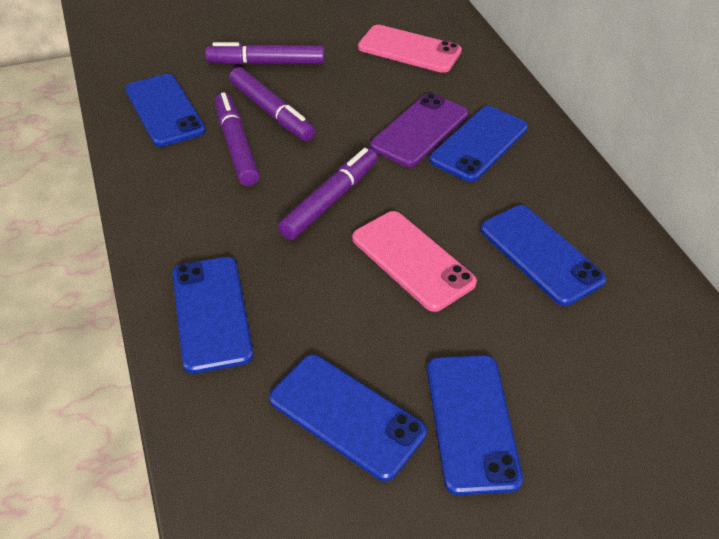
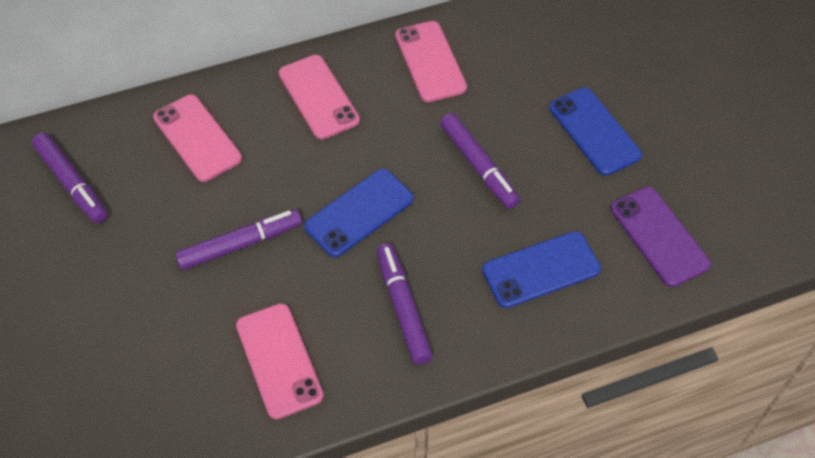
blue phone: 6 -> 3
pink phone: 2 -> 4

